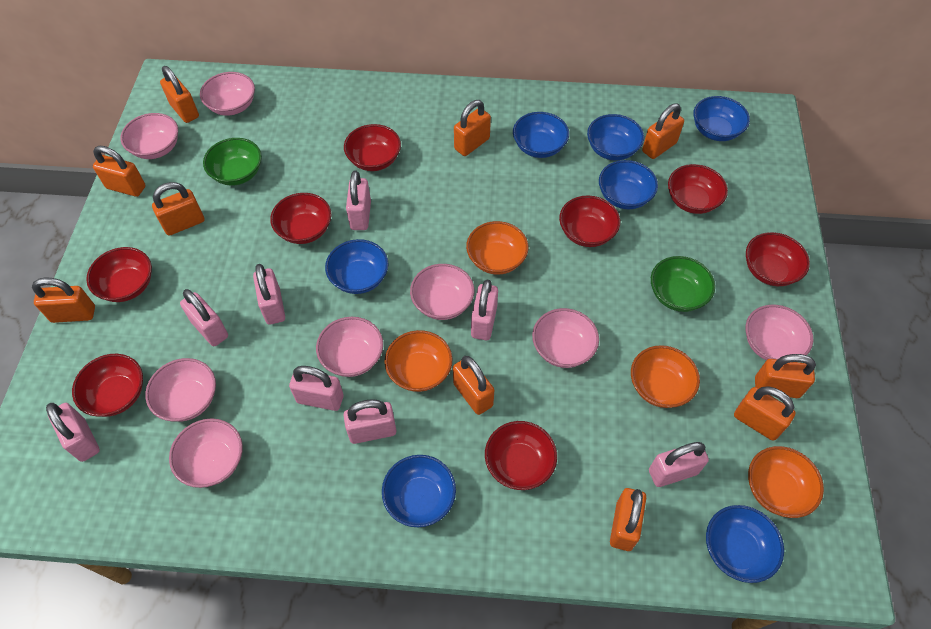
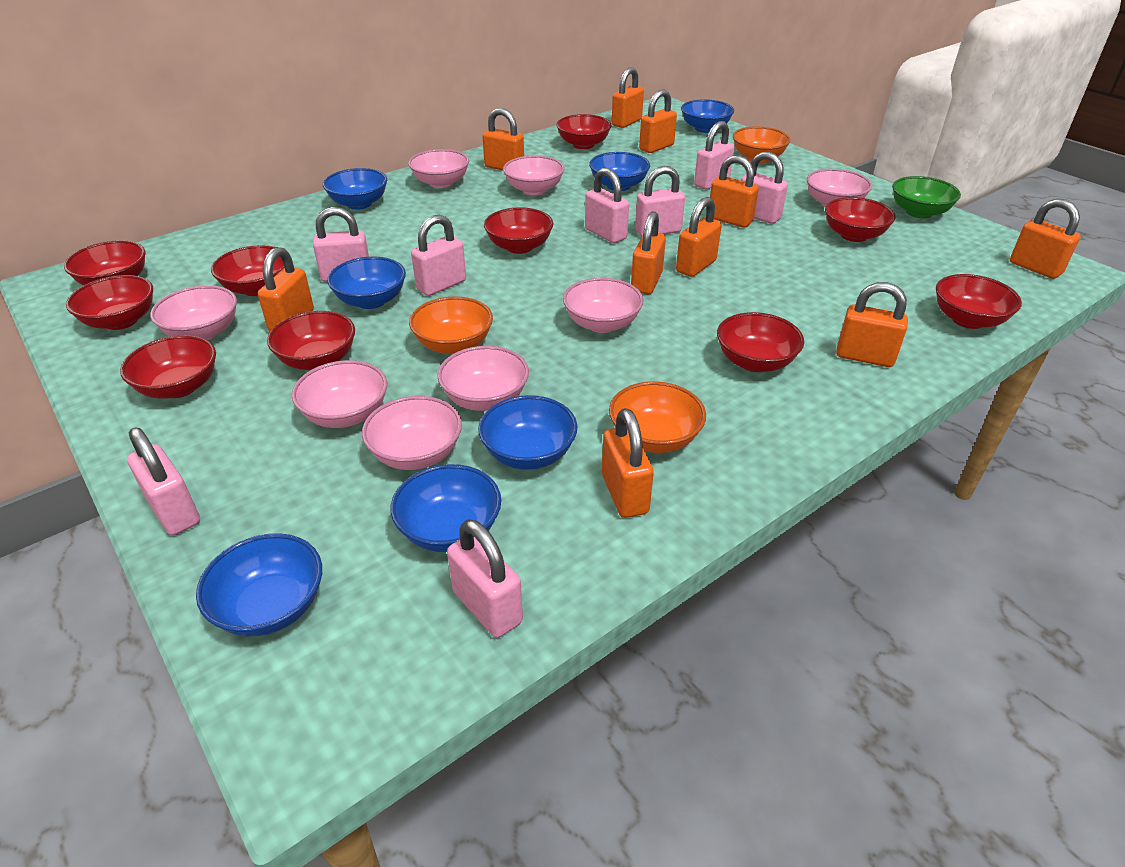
green bowl: 2 -> 1
orange bowl: 4 -> 3
red bowl: 8 -> 10

